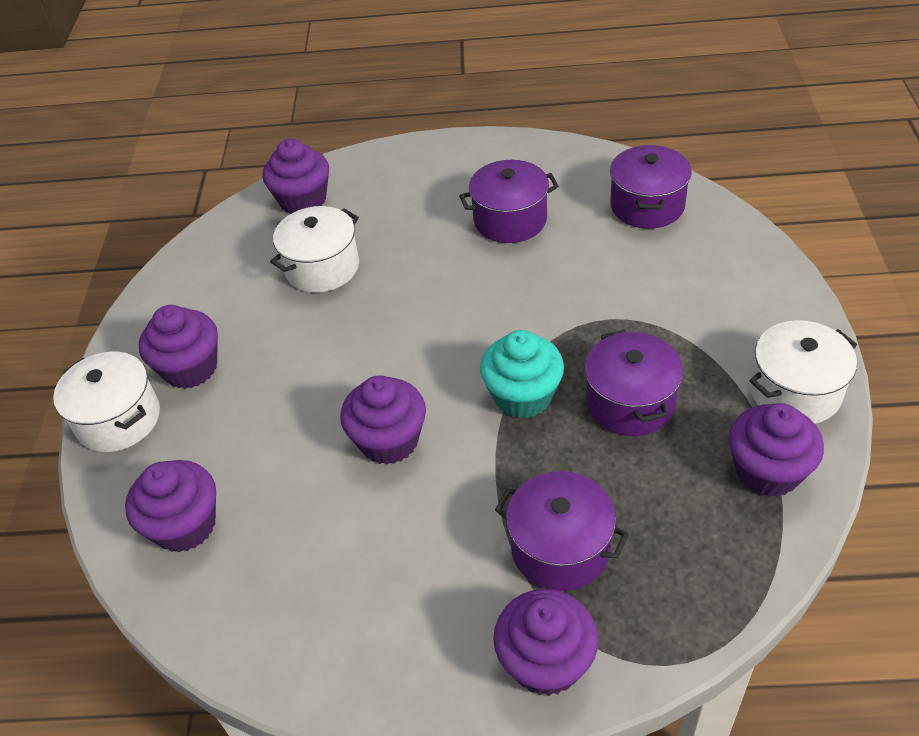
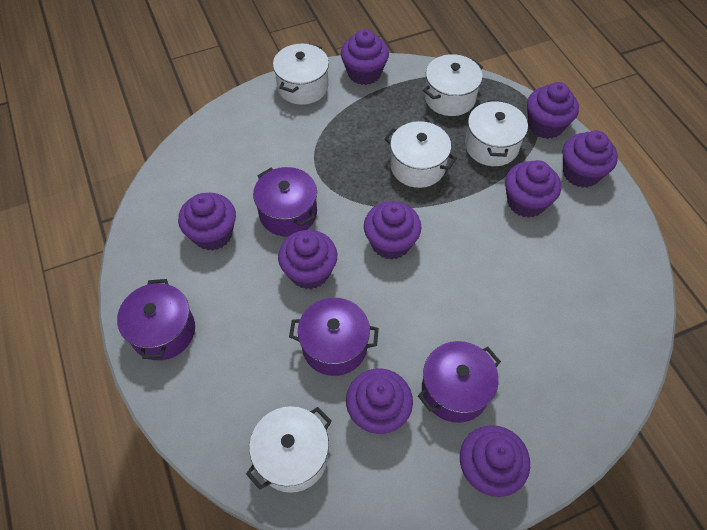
purple cupcake: 6 -> 9
turquoise cupcake: 1 -> 0
white pot: 3 -> 5

